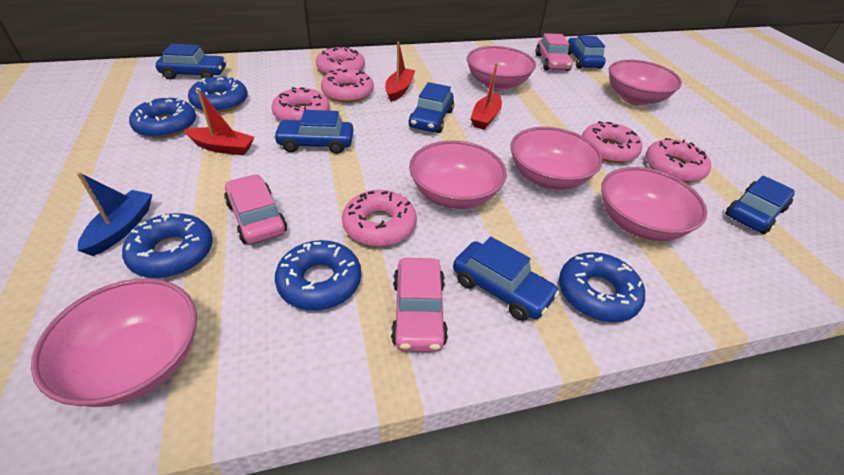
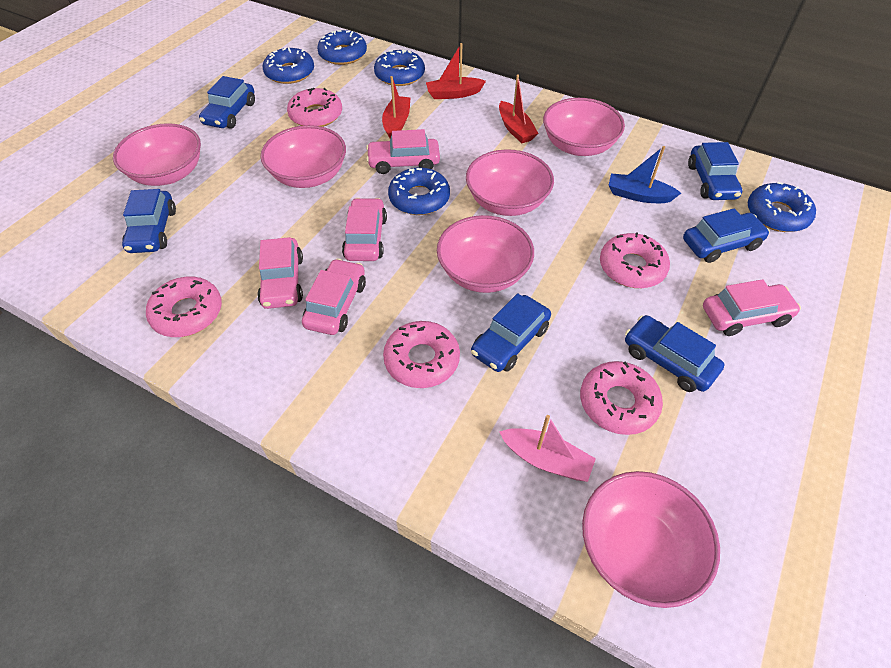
pink boat: 0 -> 1
pink car: 3 -> 5
pink donut: 6 -> 5

